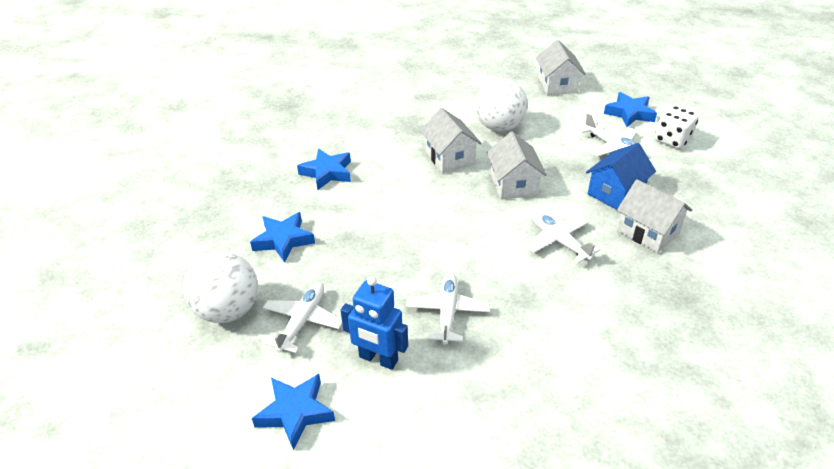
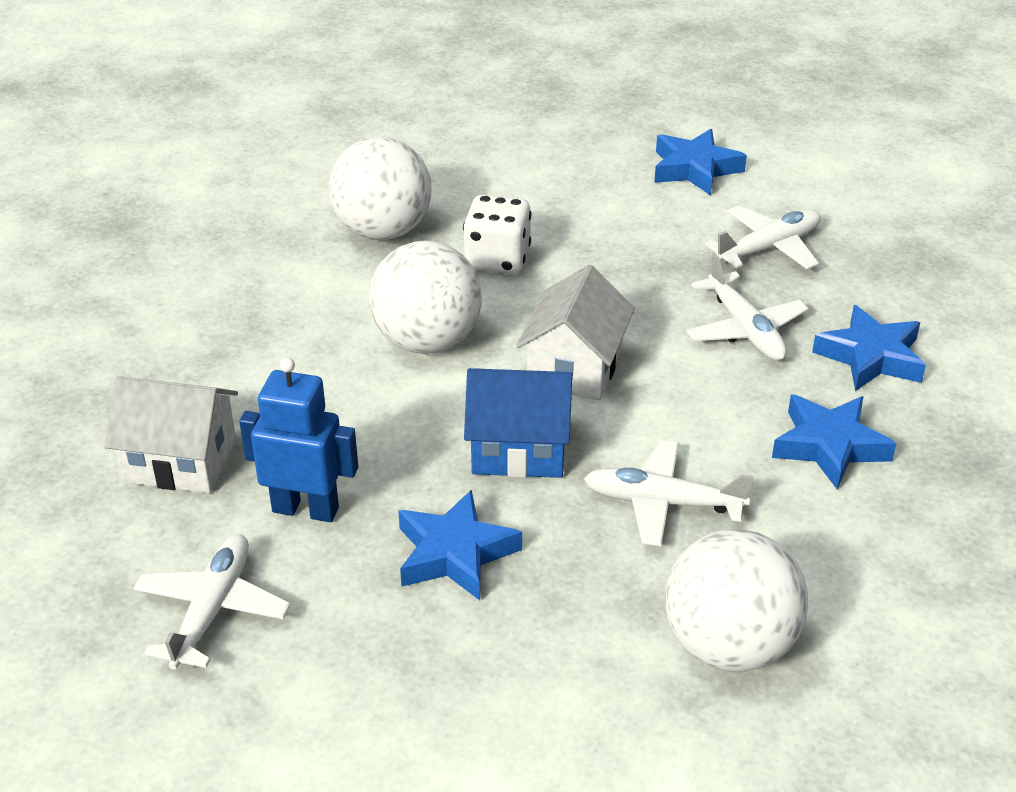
white ball: 2 -> 3
white house: 4 -> 2

